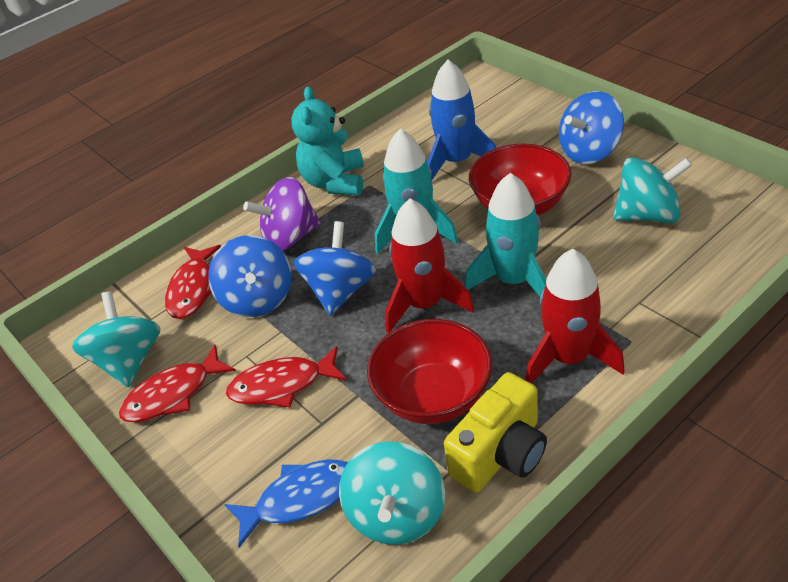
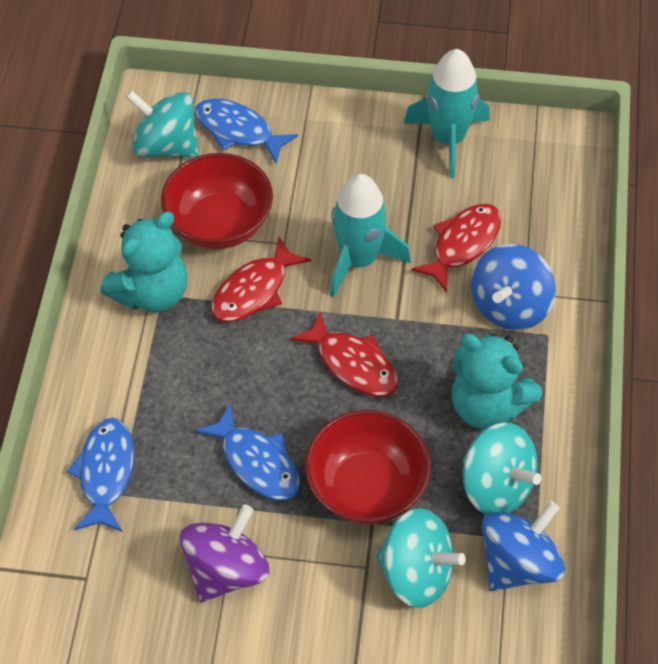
blue fish: 1 -> 3
blue rocket: 1 -> 0
blue spinning top: 3 -> 2
red rocket: 2 -> 0
turquoise teddy bear: 1 -> 2
yellow camera: 1 -> 0

